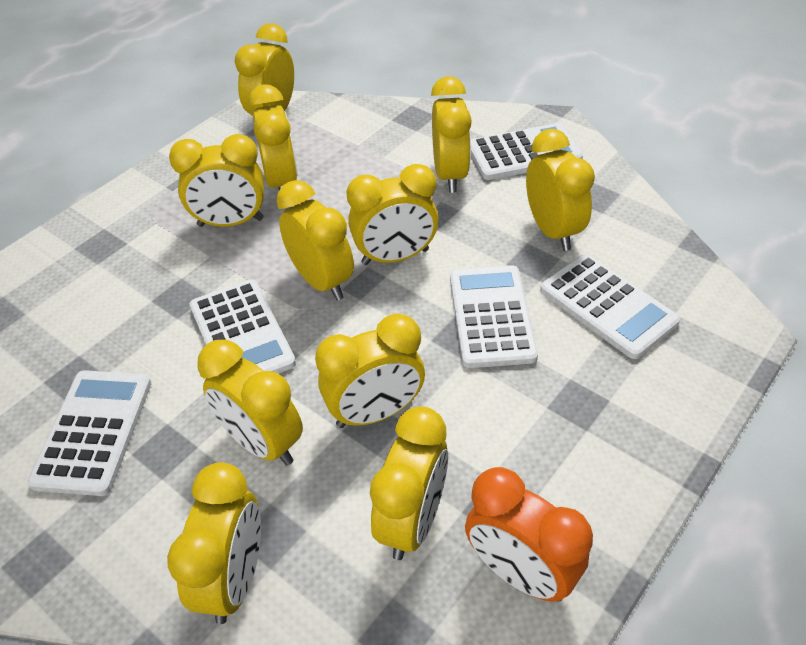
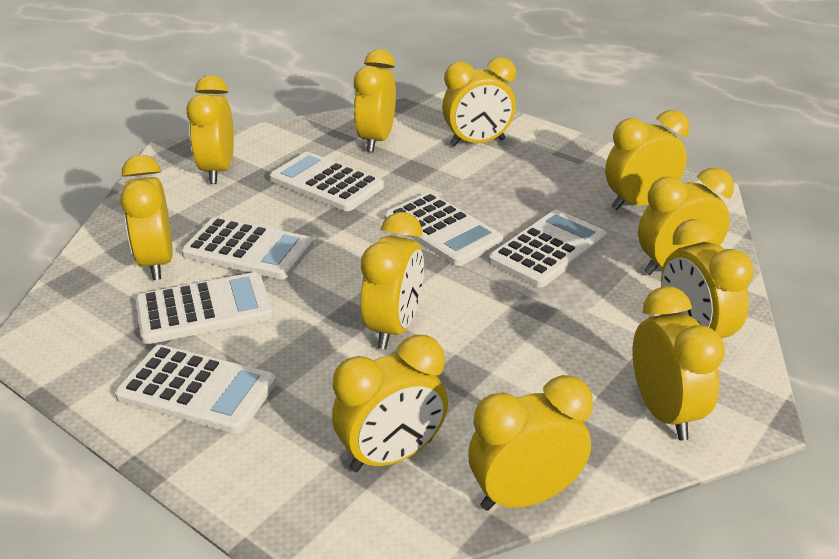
orange clock: 1 -> 0
white calculator: 5 -> 6

